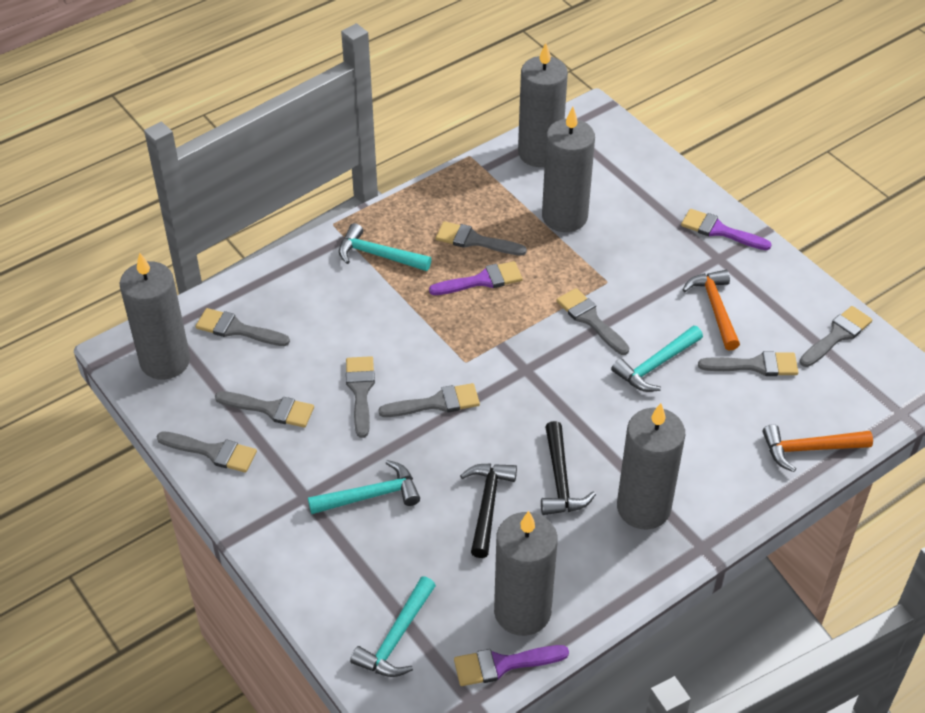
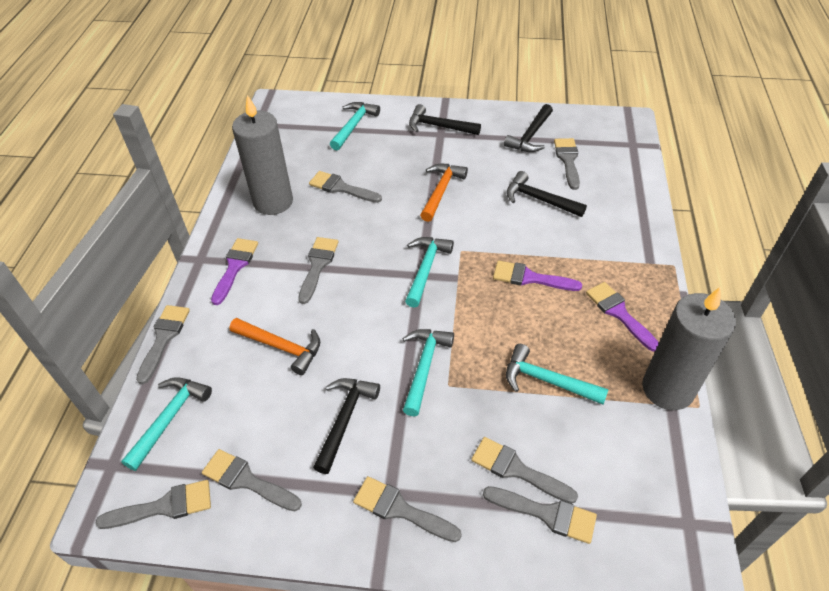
black hammer: 2 -> 4
grey candle: 5 -> 2
turquoise hammer: 4 -> 5

